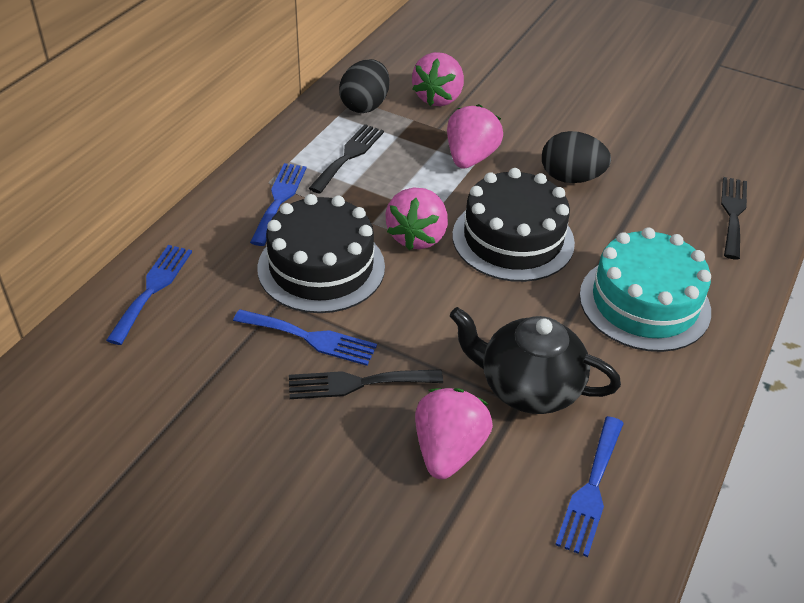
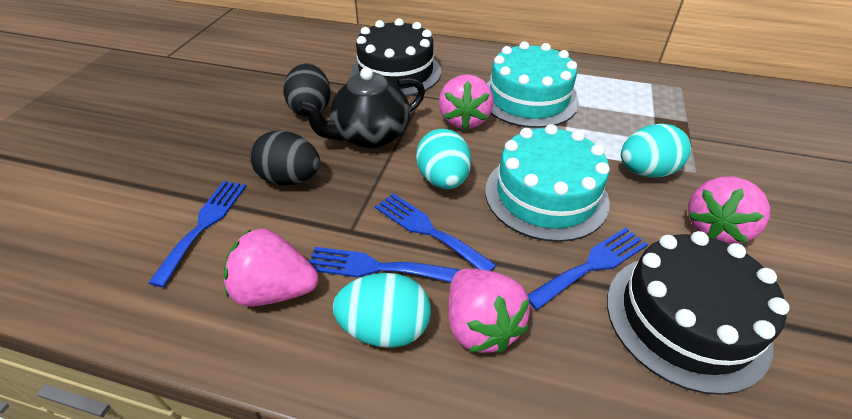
black fork: 3 -> 0
turquoise cake: 1 -> 2
turquoise egg: 0 -> 3

